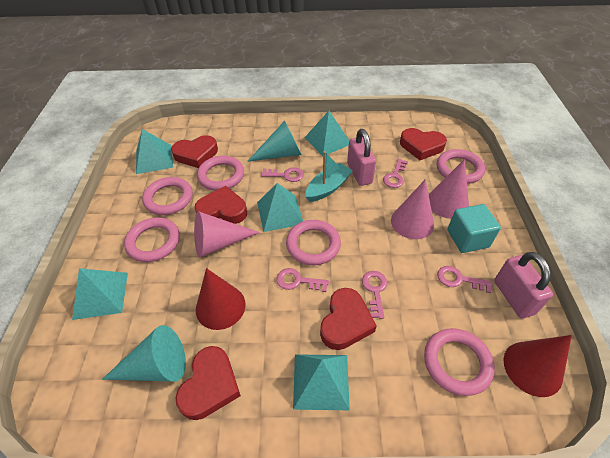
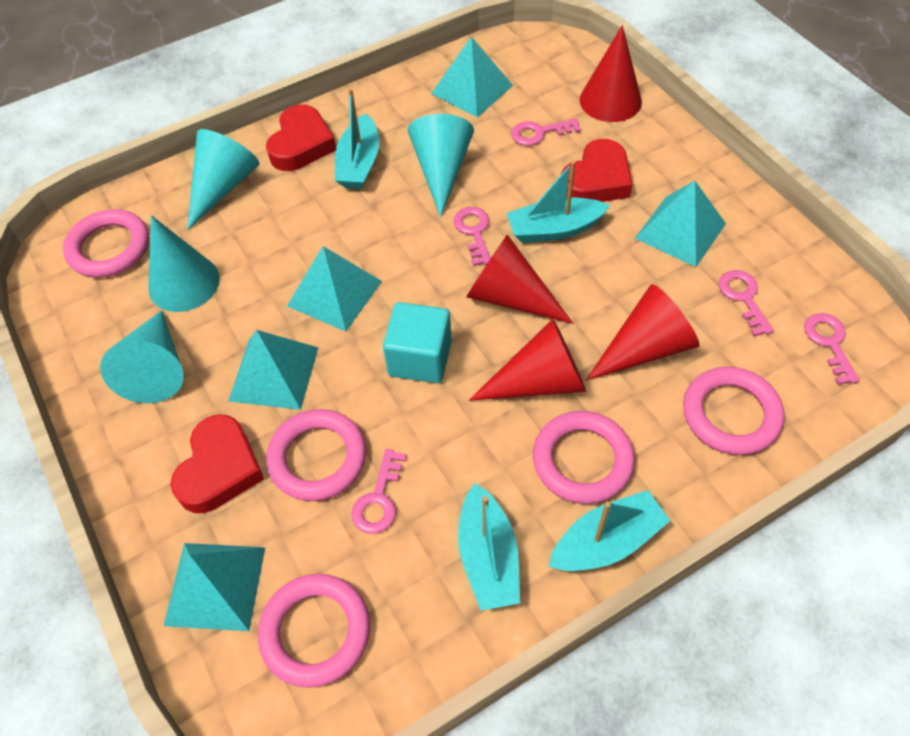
pink cone: 3 -> 0
pink padlock: 2 -> 0
pink ring: 6 -> 5
red cone: 2 -> 4
red heart: 5 -> 3
turquoise boat: 1 -> 4
turquoise cone: 2 -> 4

